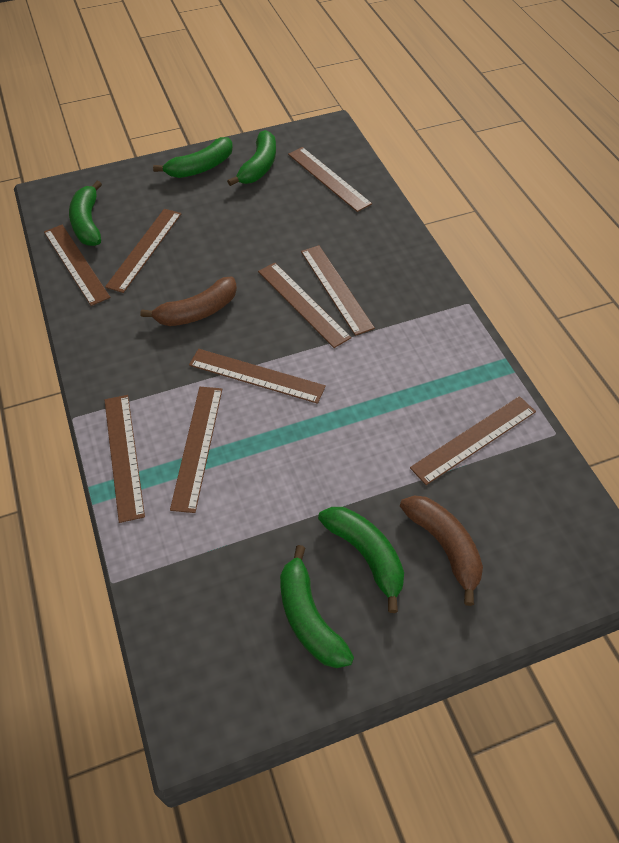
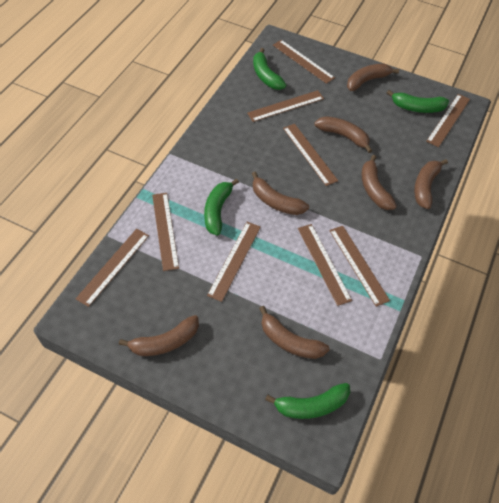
brown banana: 2 -> 7
green banana: 5 -> 4

